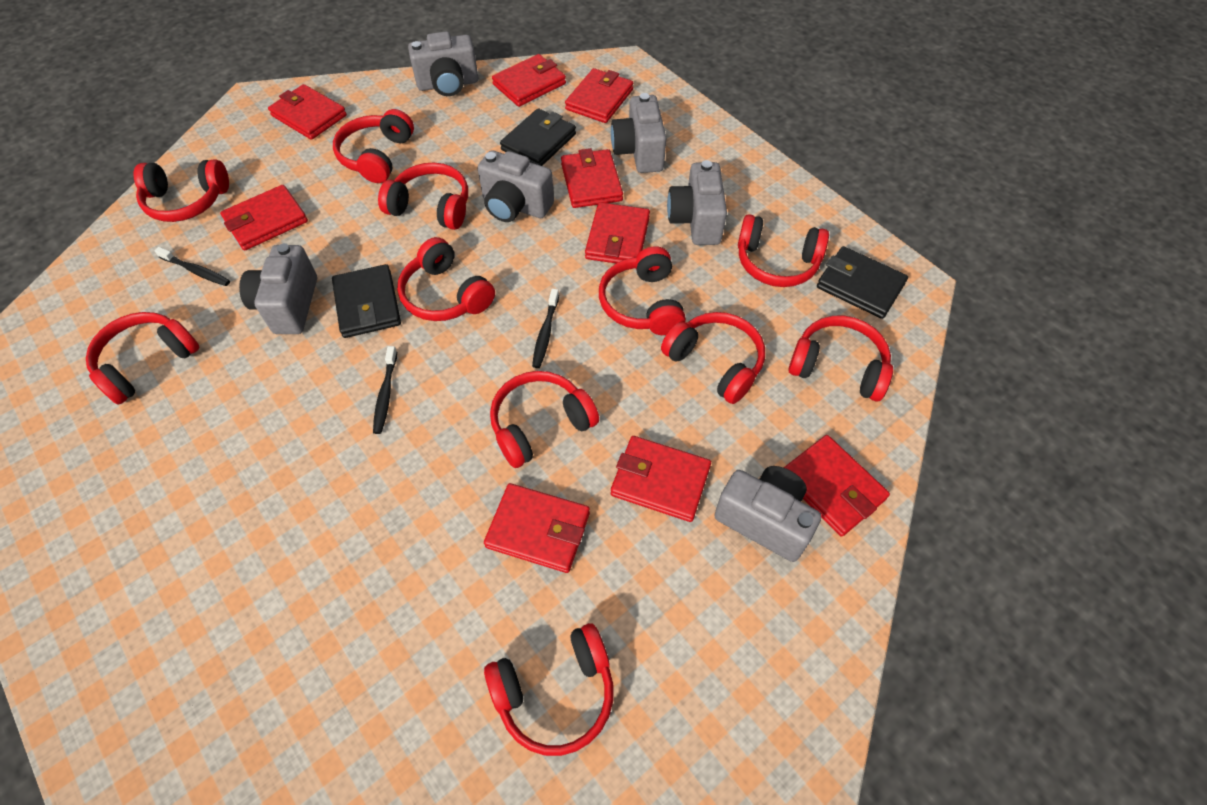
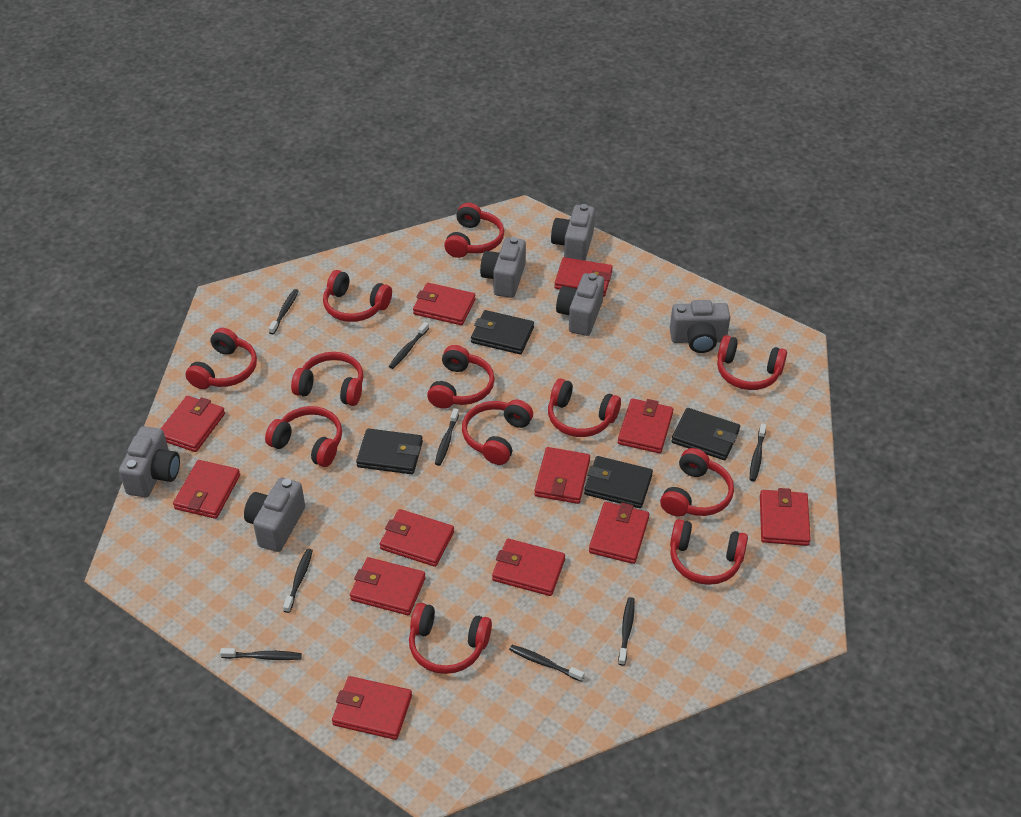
black toothbrush: 3 -> 8
black wallet: 3 -> 4
red headphones: 11 -> 12
red wallet: 9 -> 12

